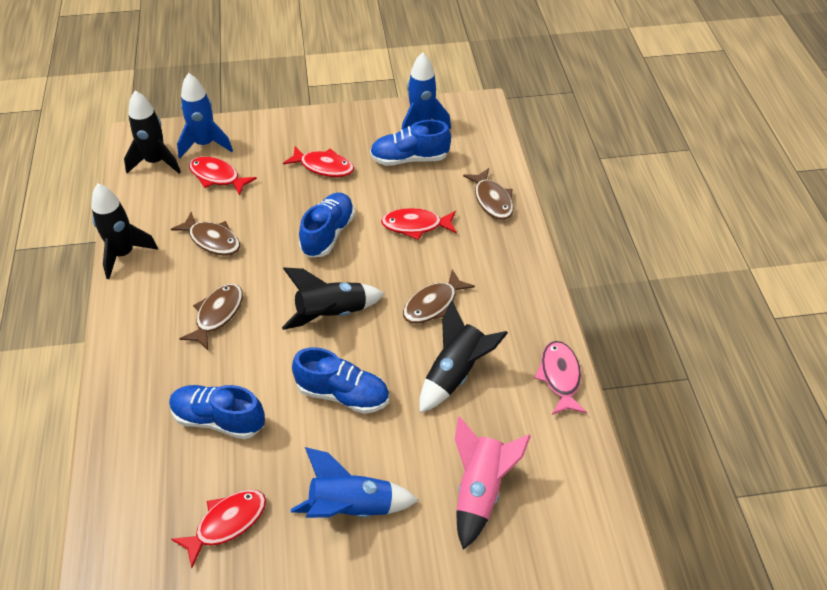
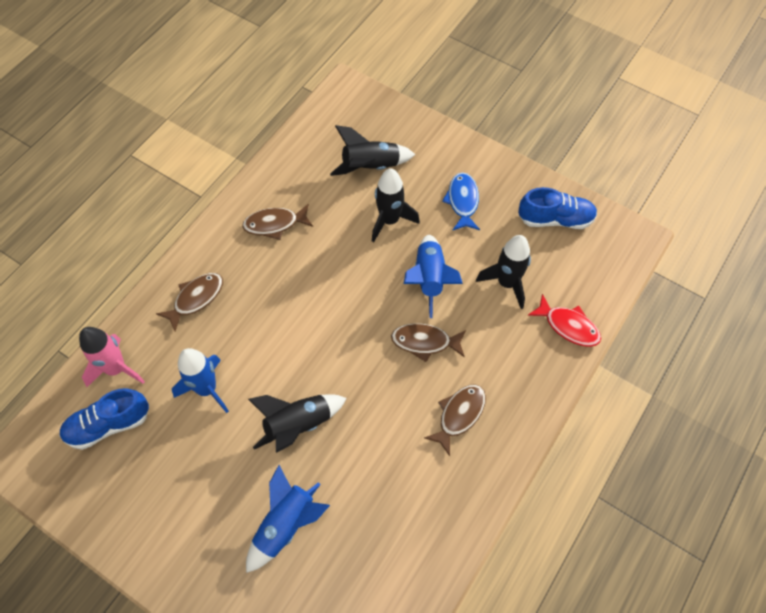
blue fish: 0 -> 1
blue shoe: 4 -> 2
pink fish: 1 -> 0
red fish: 4 -> 1

